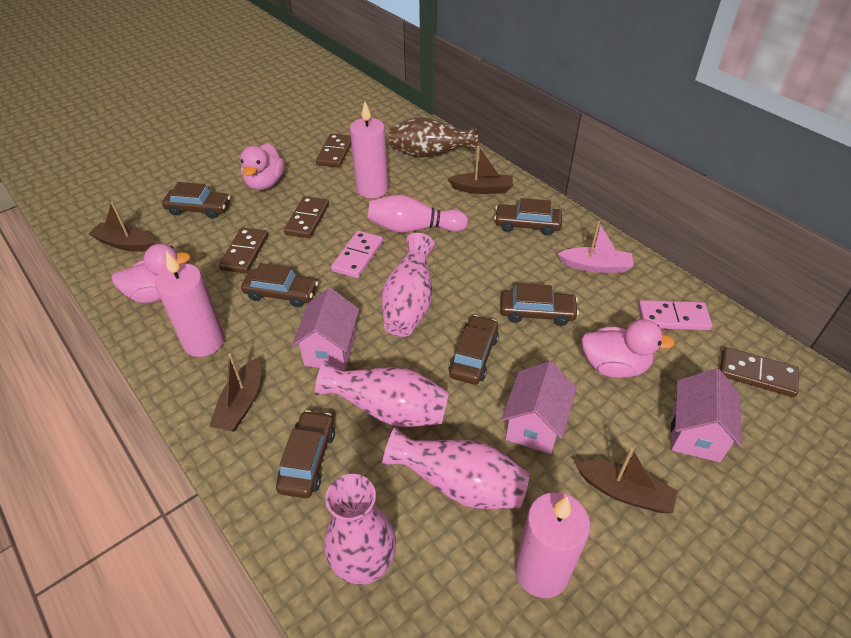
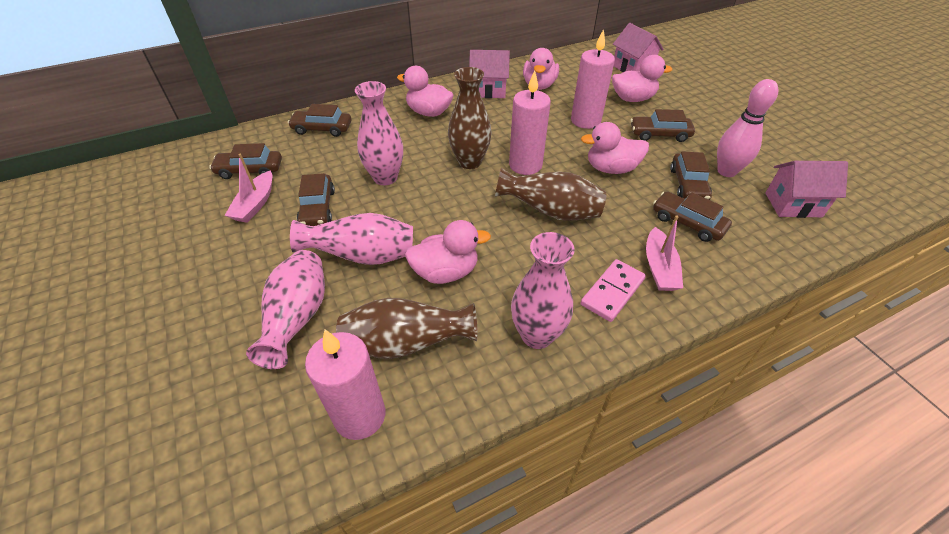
brown boat: 4 -> 0
brown domino: 4 -> 0
brown vase: 1 -> 3
pink boat: 1 -> 2
pink domino: 2 -> 1
pink duck: 3 -> 5

